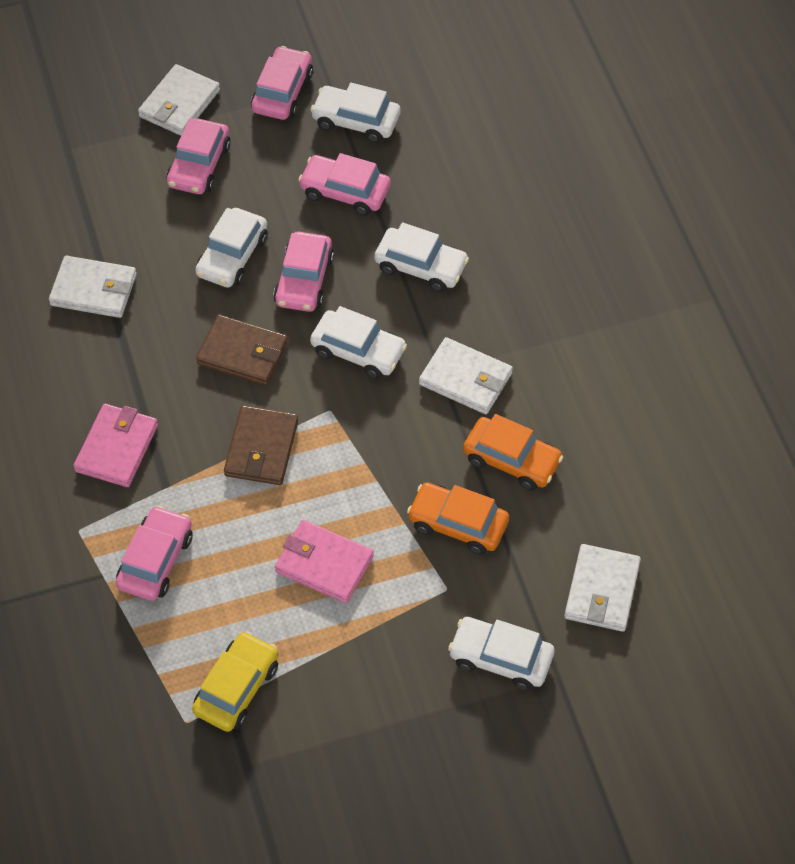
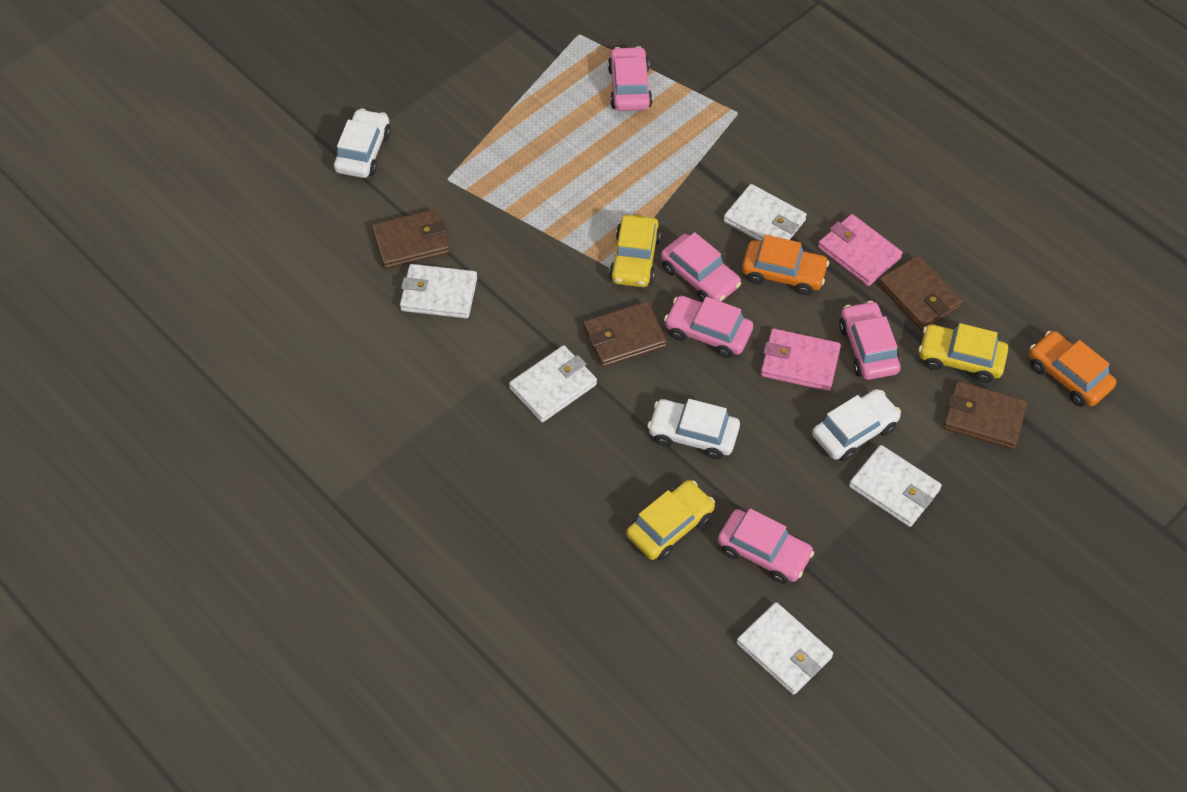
brown wallet: 2 -> 4
white car: 5 -> 3
white wallet: 4 -> 5
yellow car: 1 -> 3

